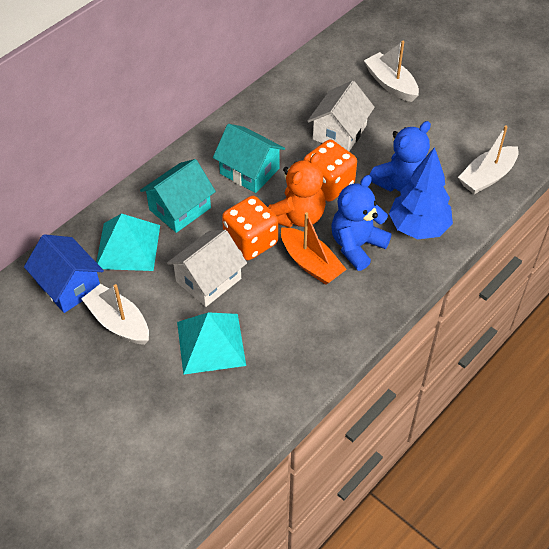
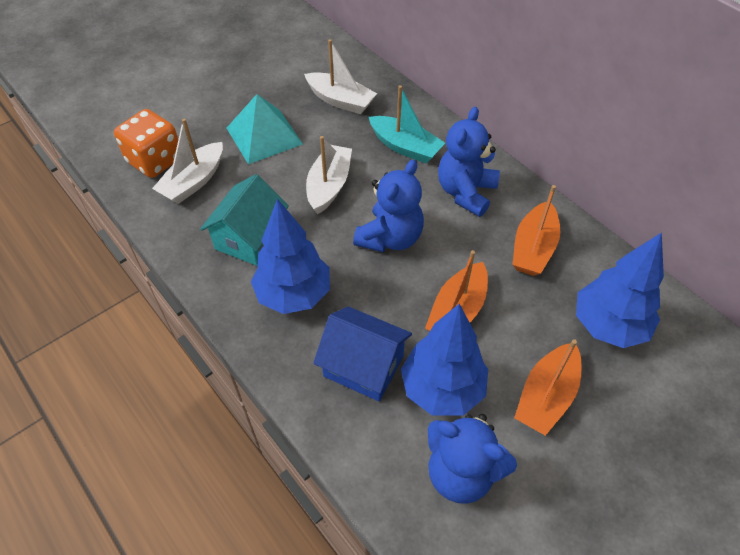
blue teddy bear: 2 -> 3
blue tree: 1 -> 3
orange boat: 1 -> 3
orange dice: 2 -> 1
orange teddy bear: 1 -> 0
turquoise boat: 0 -> 1
turquoise house: 2 -> 1
turquoise pyramid: 2 -> 1
white house: 2 -> 0

